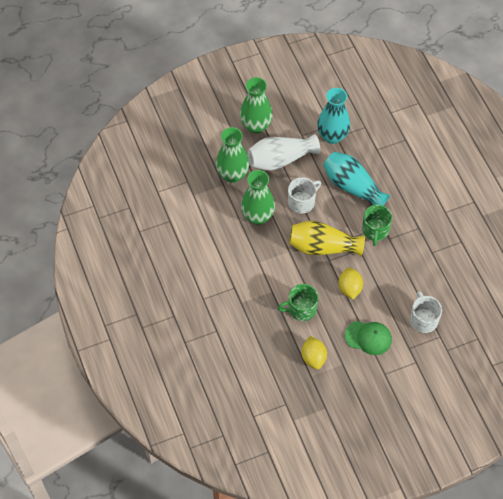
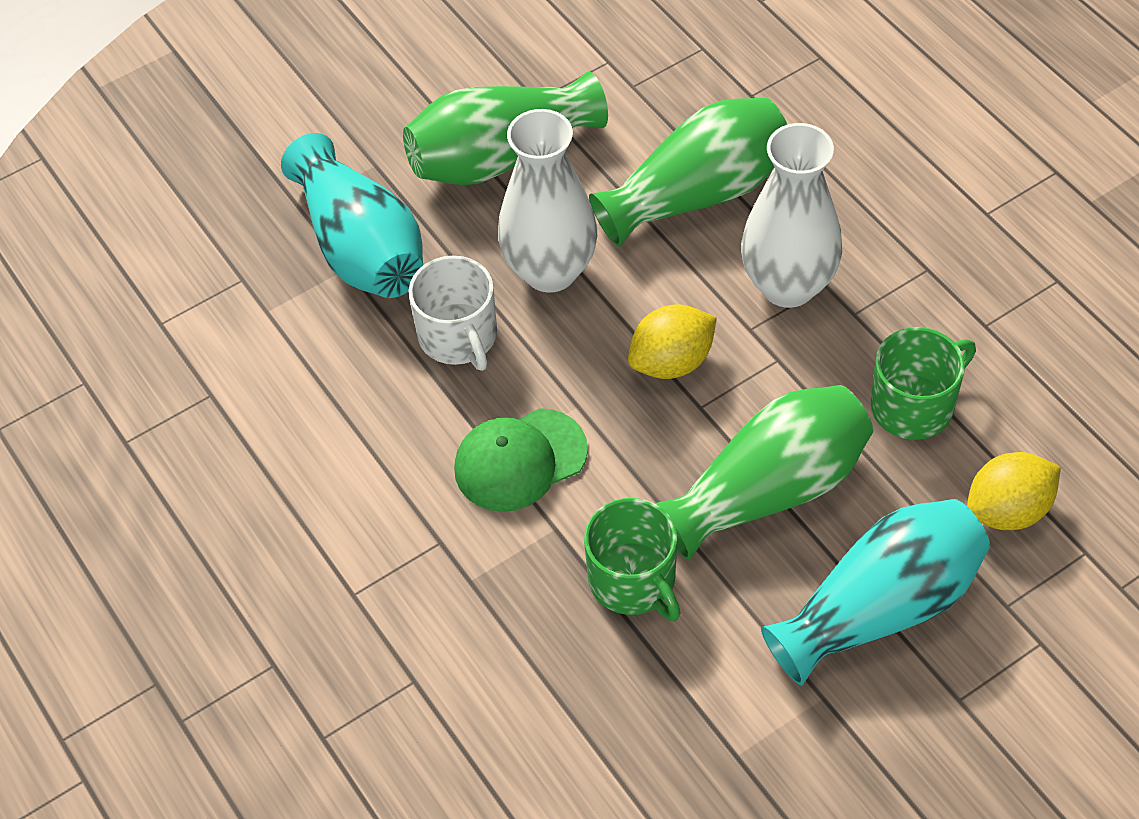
white mug: 2 -> 1
white vase: 1 -> 2
yellow vase: 1 -> 0

